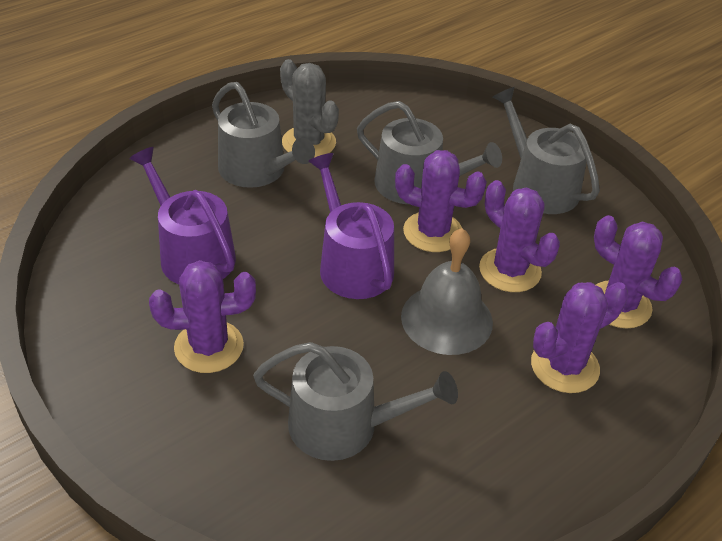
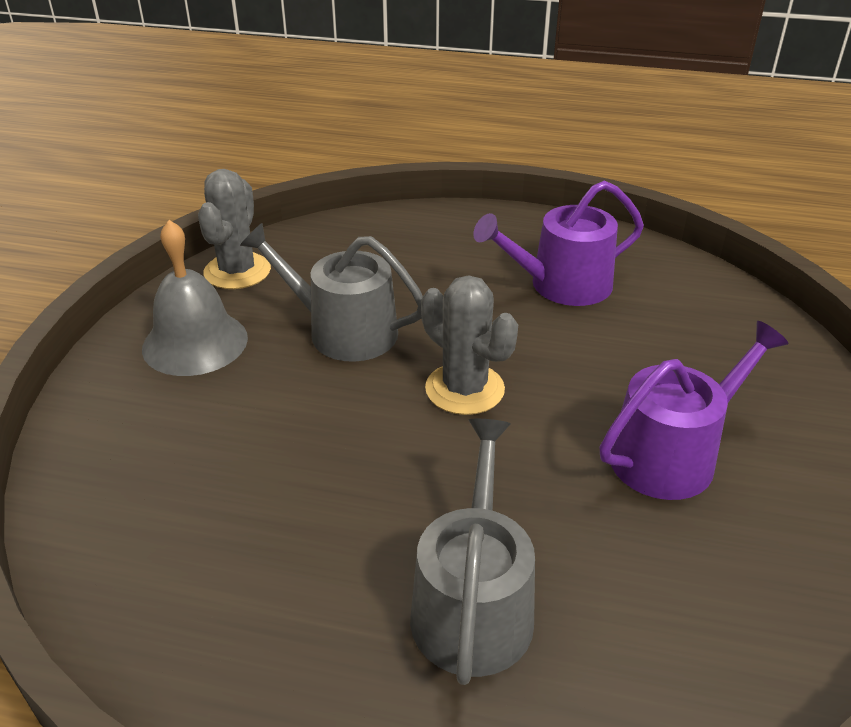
grey cactus: 1 -> 2
grey watering can: 4 -> 2
purple cactus: 5 -> 0

